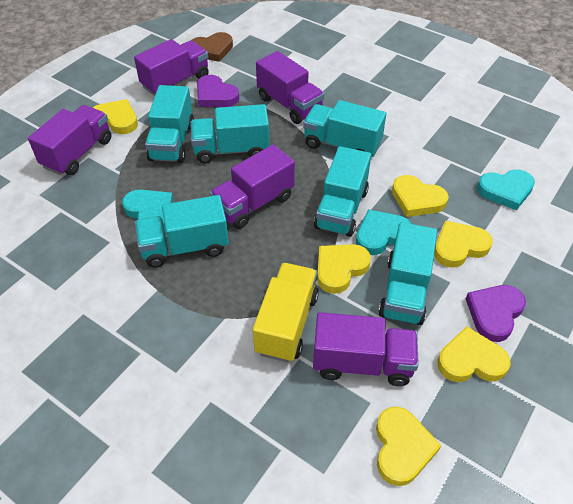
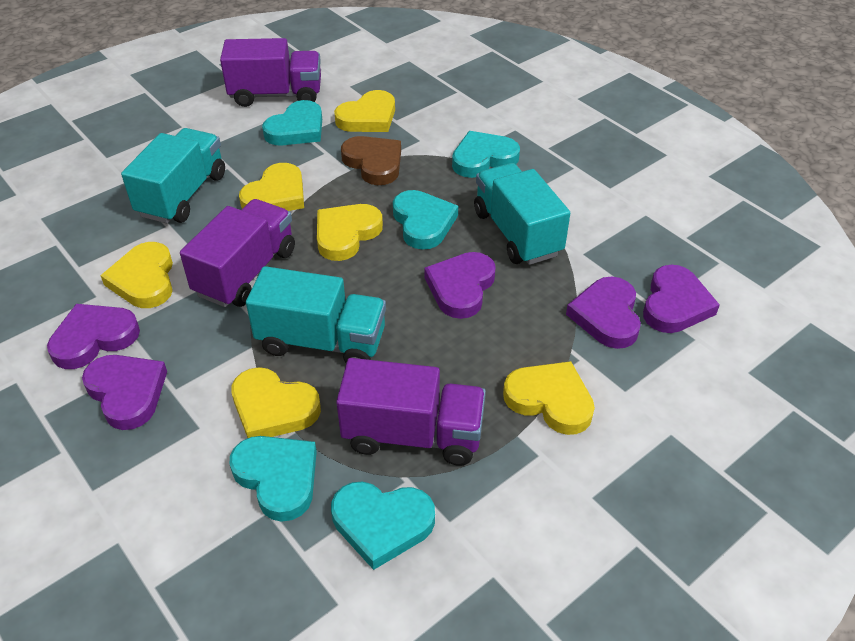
purple heart: 2 -> 5
purple truck: 5 -> 3
turquoise heart: 3 -> 5
turquoise truck: 6 -> 3
yellow truck: 1 -> 0

